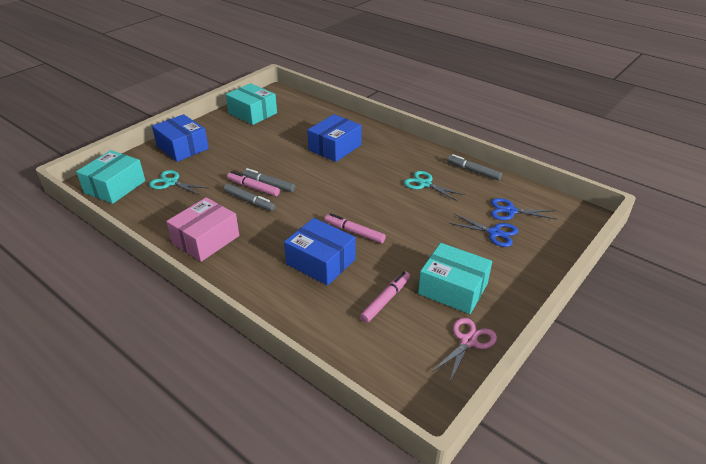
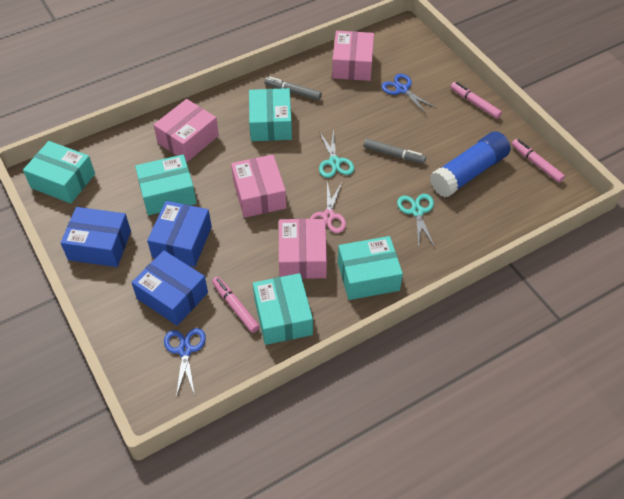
blue glue stick: 0 -> 1
grey marker: 3 -> 2
pink box: 1 -> 4
turquoise box: 3 -> 5

